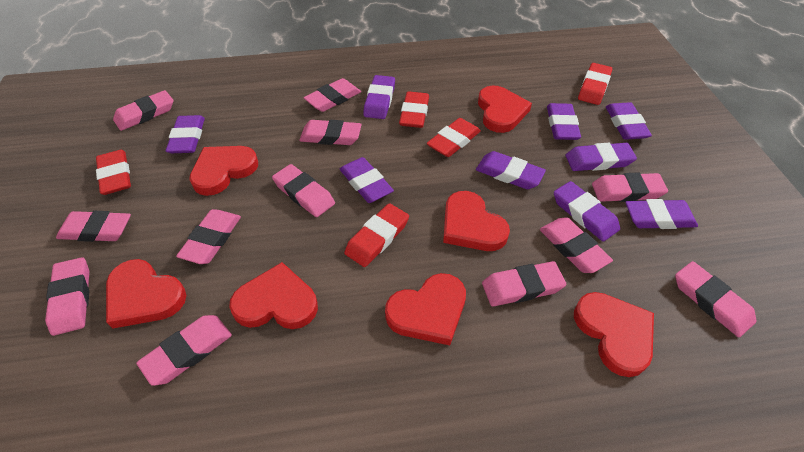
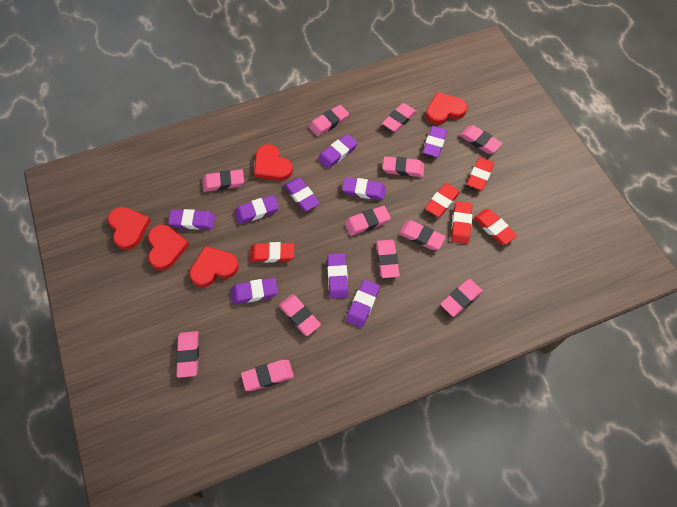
red heart: 7 -> 5

